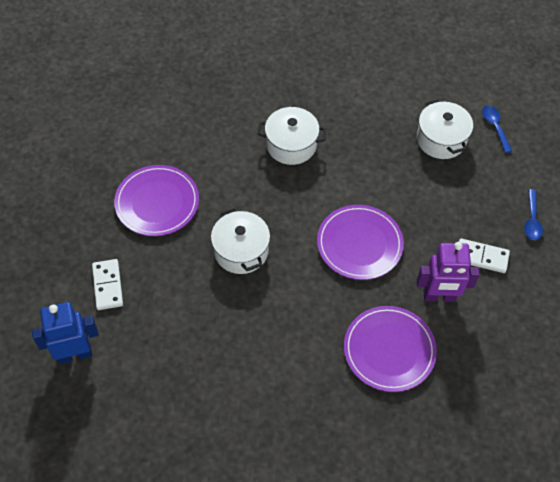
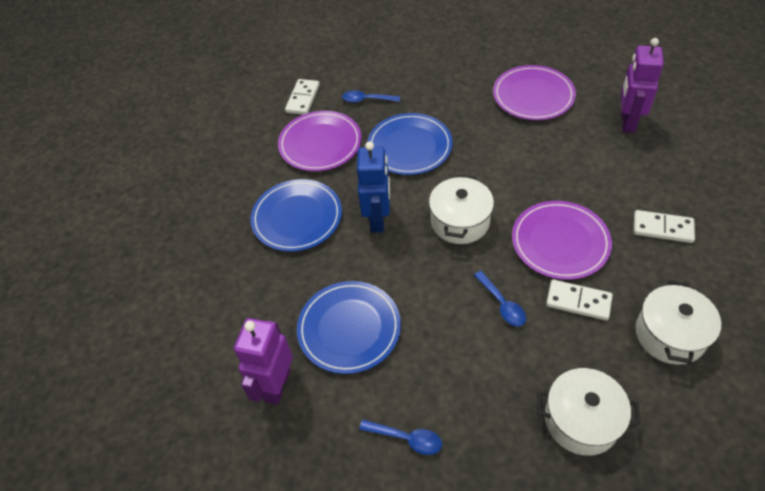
blue plate: 0 -> 3
blue spoon: 2 -> 3
purple robot: 1 -> 2
white domino: 2 -> 3

